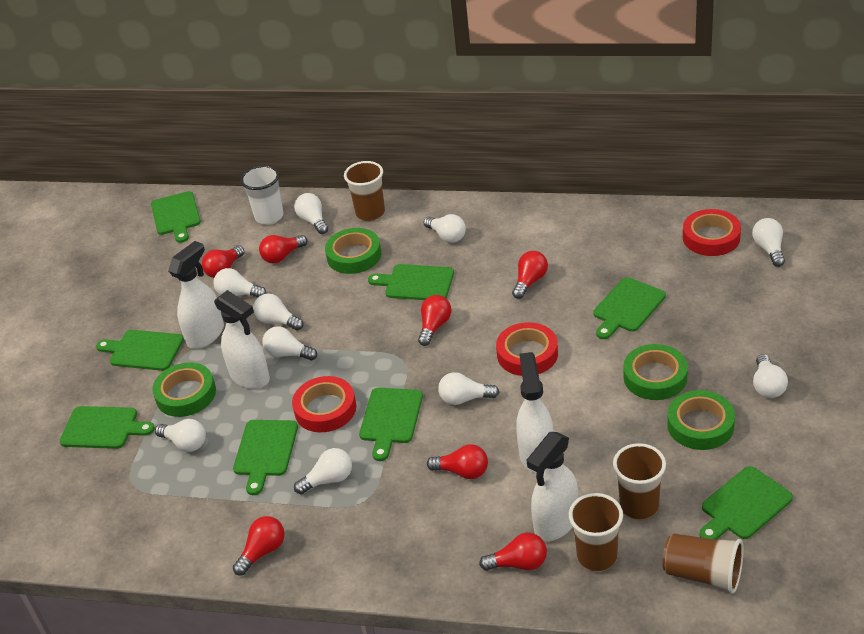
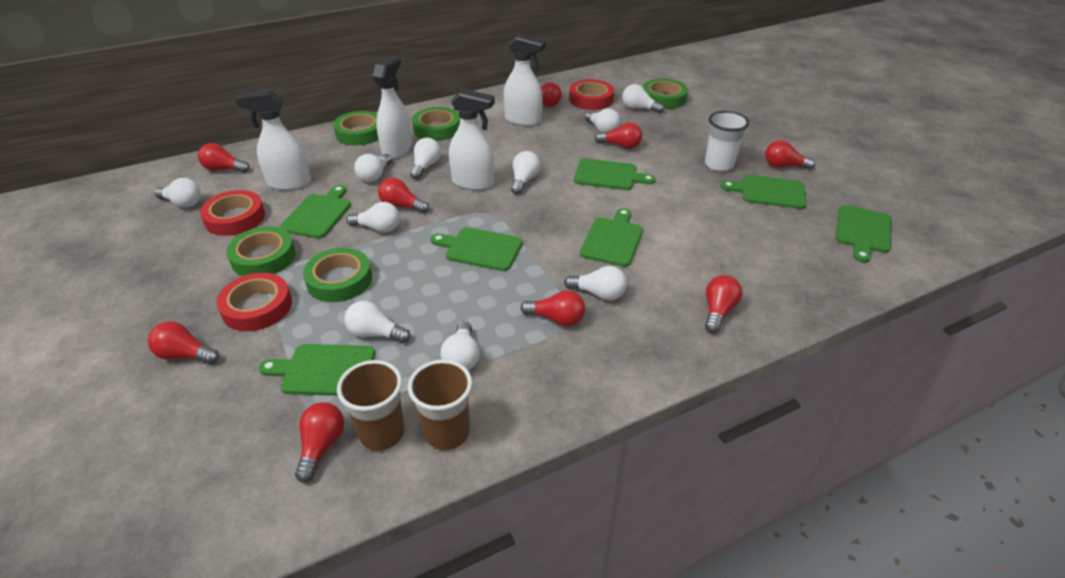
brown cup: 4 -> 2
green cutting board: 8 -> 7
green tape: 4 -> 5
red light bulb: 7 -> 9

